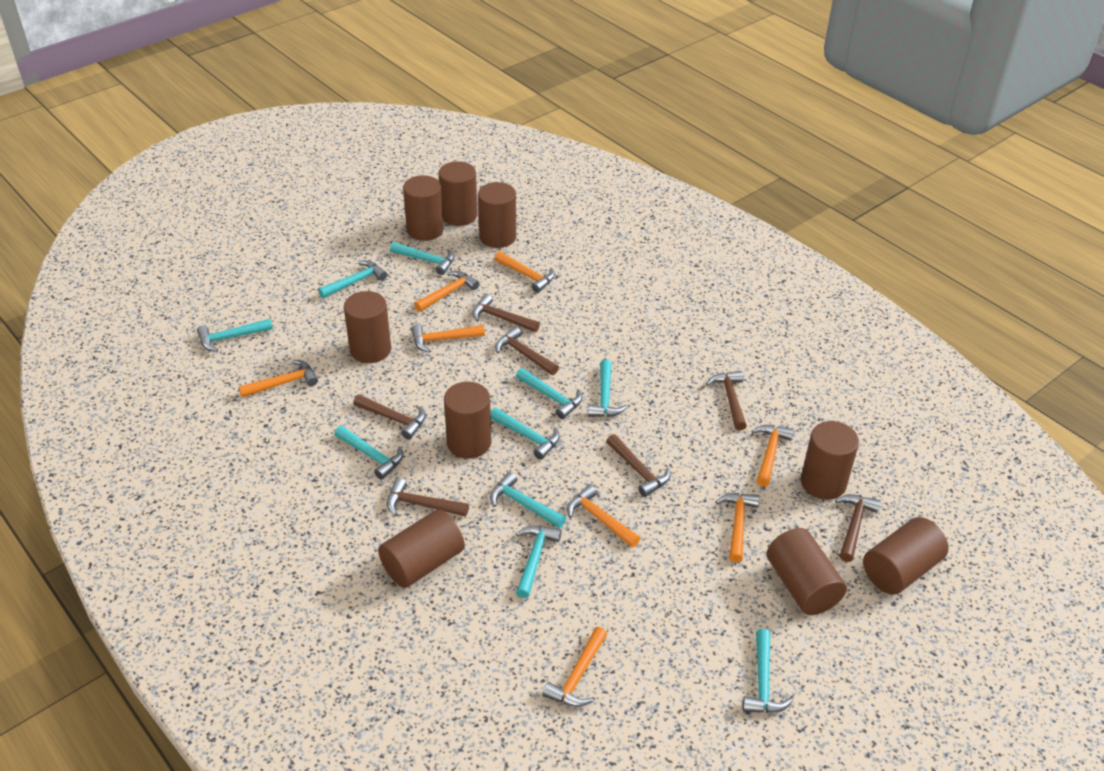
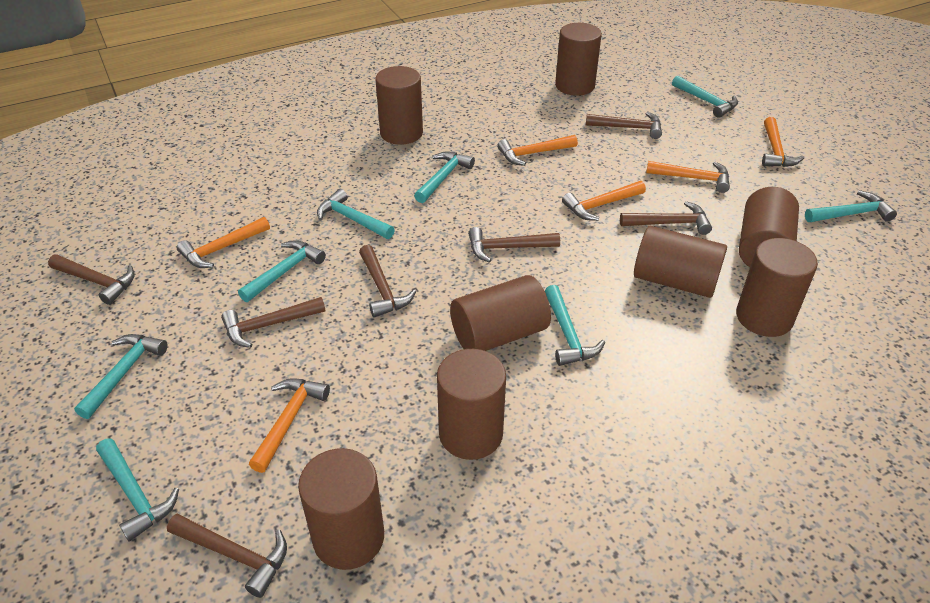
brown cylinder: 9 -> 8
orange hammer: 8 -> 6
turquoise hammer: 10 -> 8

